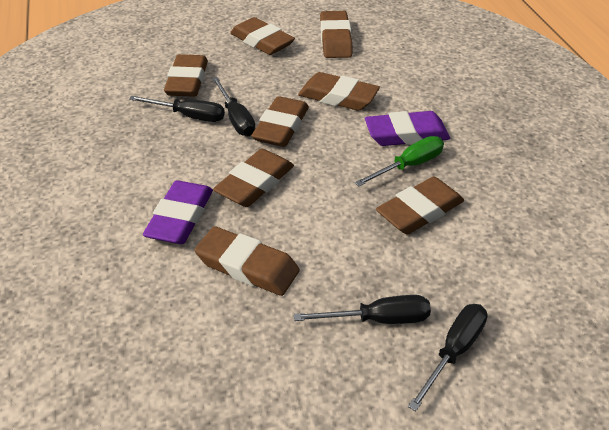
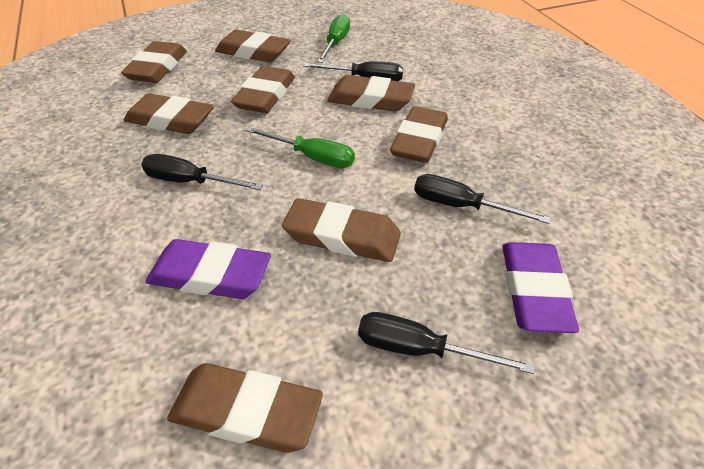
green screwdriver: 1 -> 2

